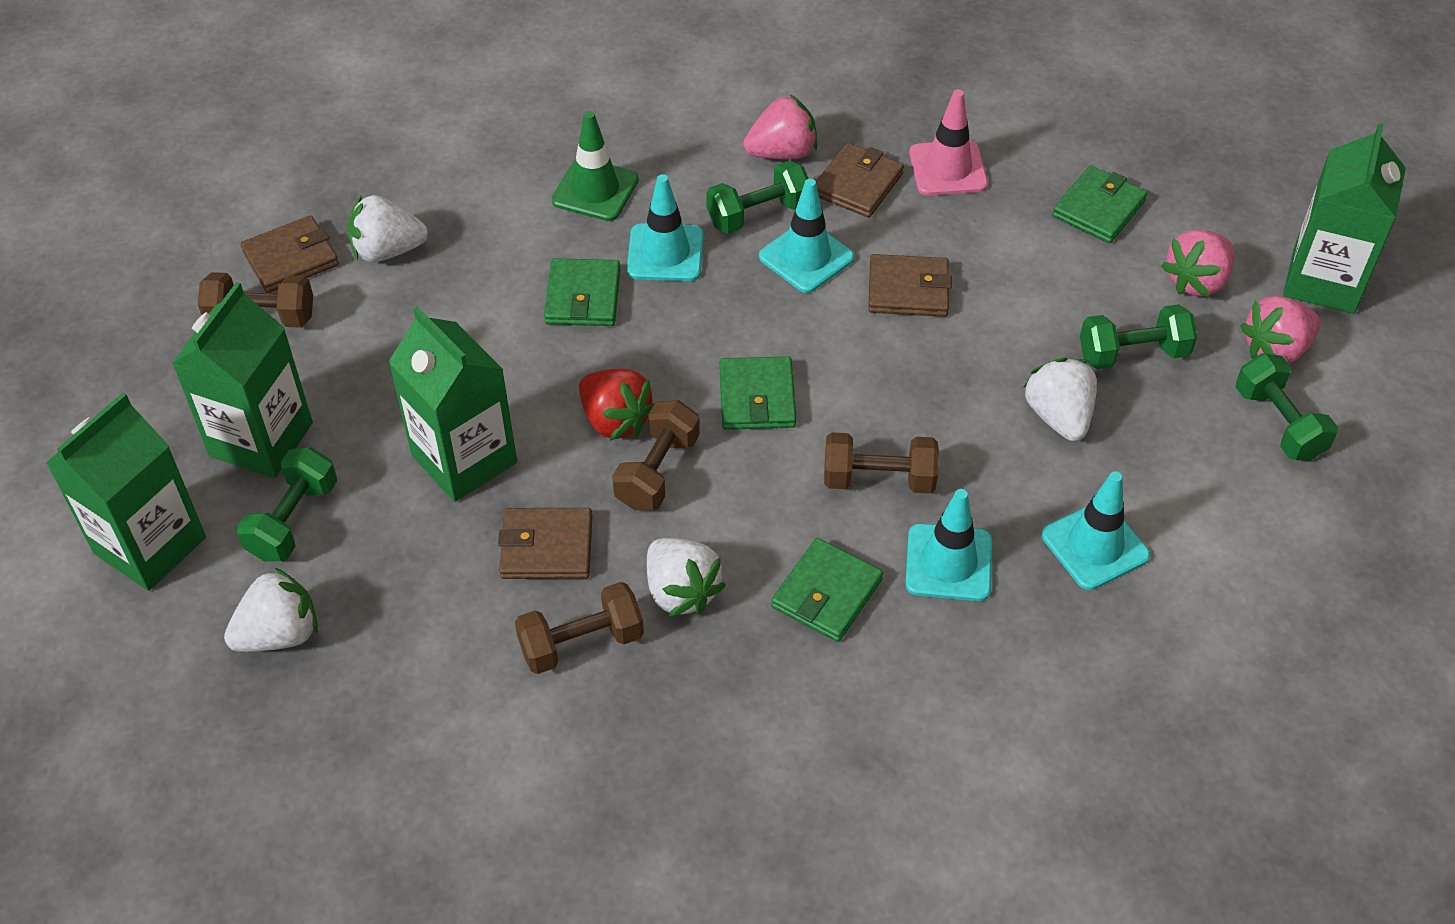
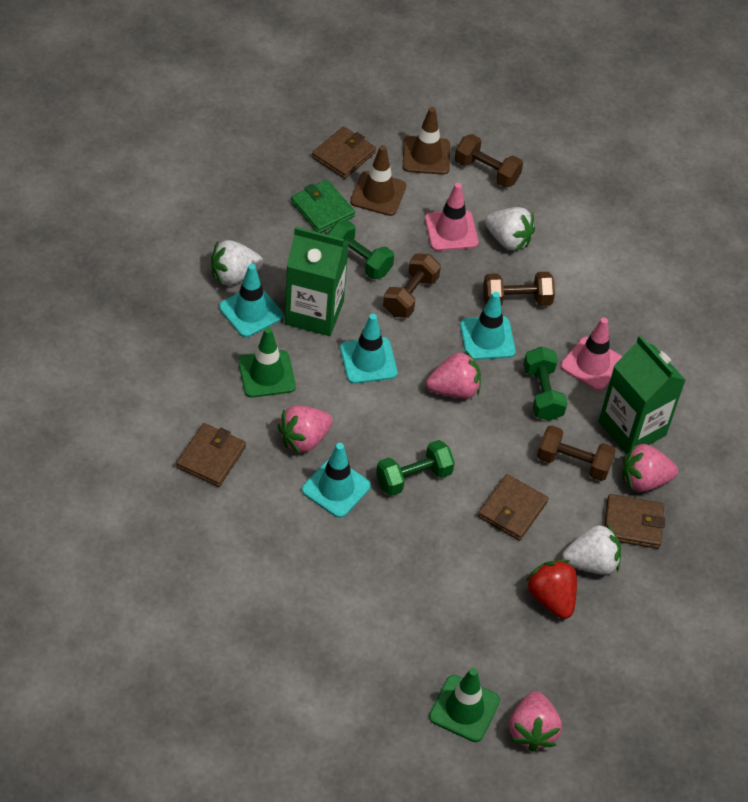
brown traffic cone: 0 -> 2
green carton: 4 -> 2
green dumbbell: 4 -> 3
green traffic cone: 1 -> 2
green wallet: 4 -> 1
pink strawberry: 3 -> 4
pink traffic cone: 1 -> 2
white strawberry: 4 -> 3

